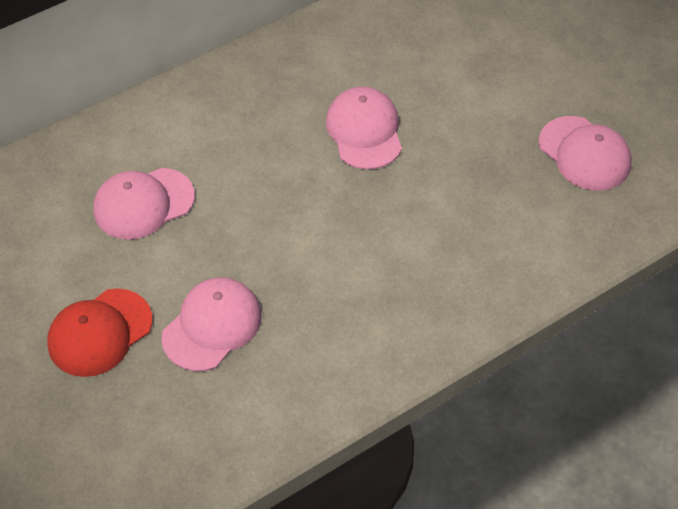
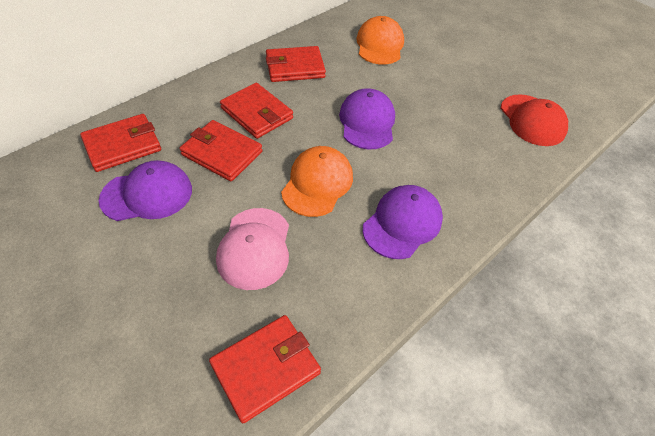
orange cap: 0 -> 2
pink cap: 4 -> 1
purple cap: 0 -> 3
red wallet: 0 -> 5

